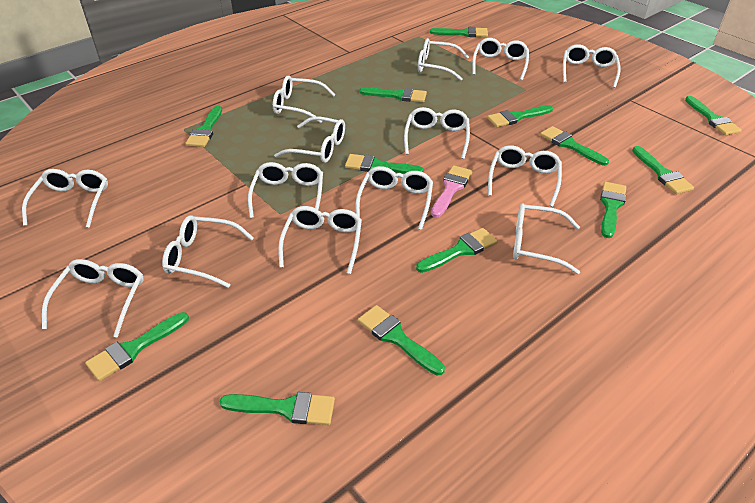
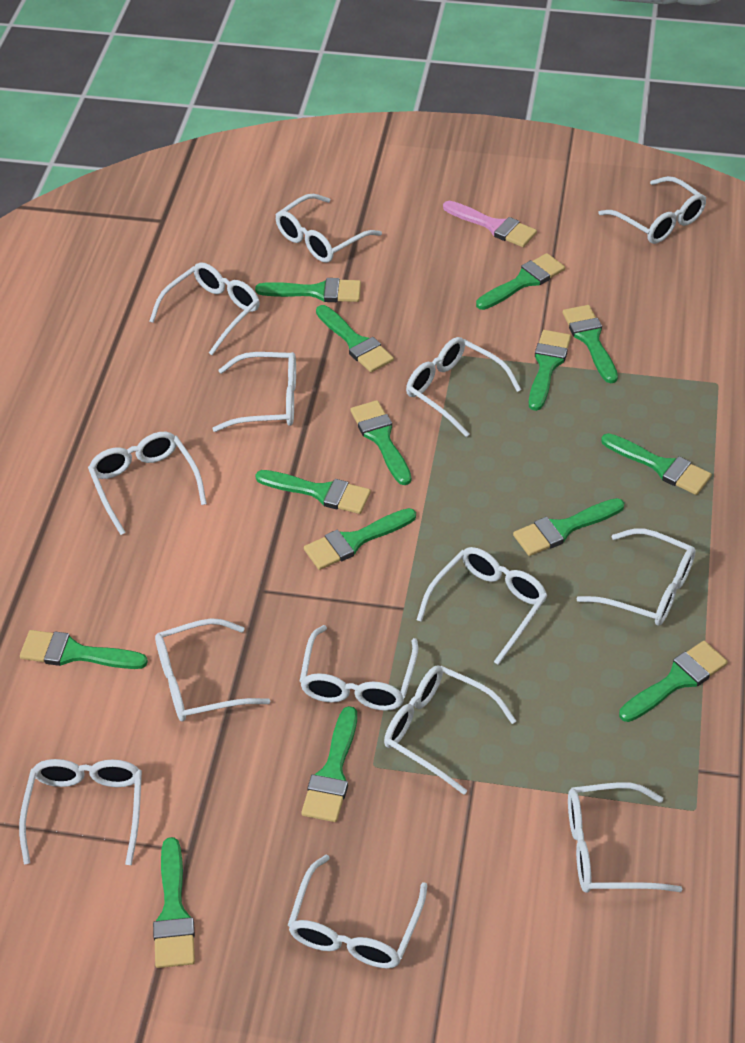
green brush: 13 -> 14

